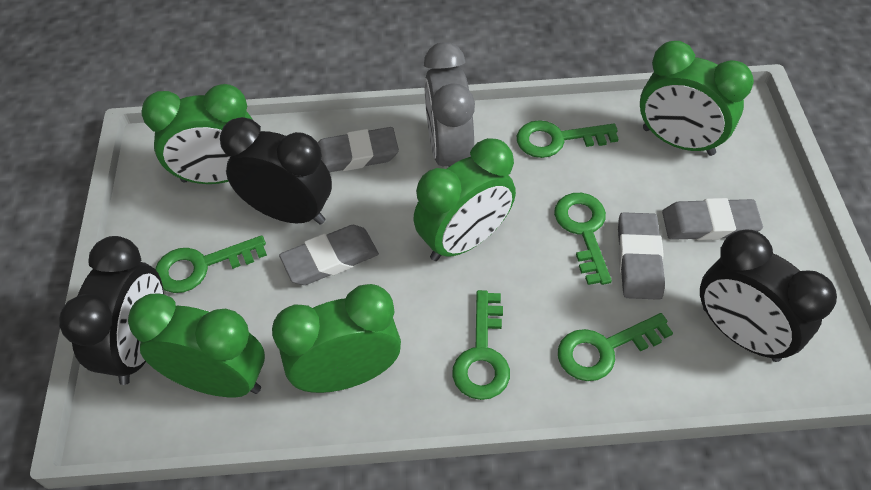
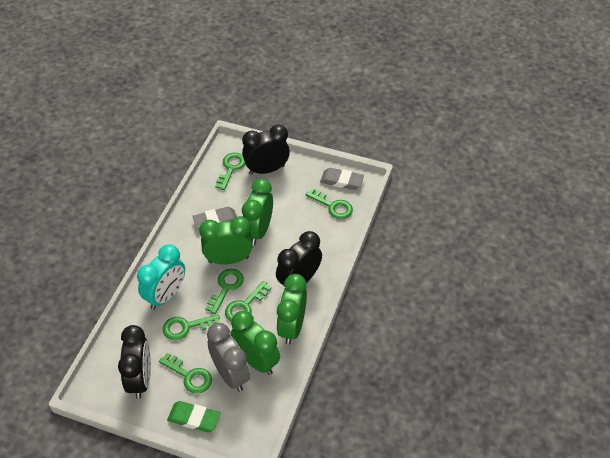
green clock: 5 -> 4
green eraser: 0 -> 1
green key: 5 -> 6
grey eraser: 4 -> 2
turquoise clock: 0 -> 1

